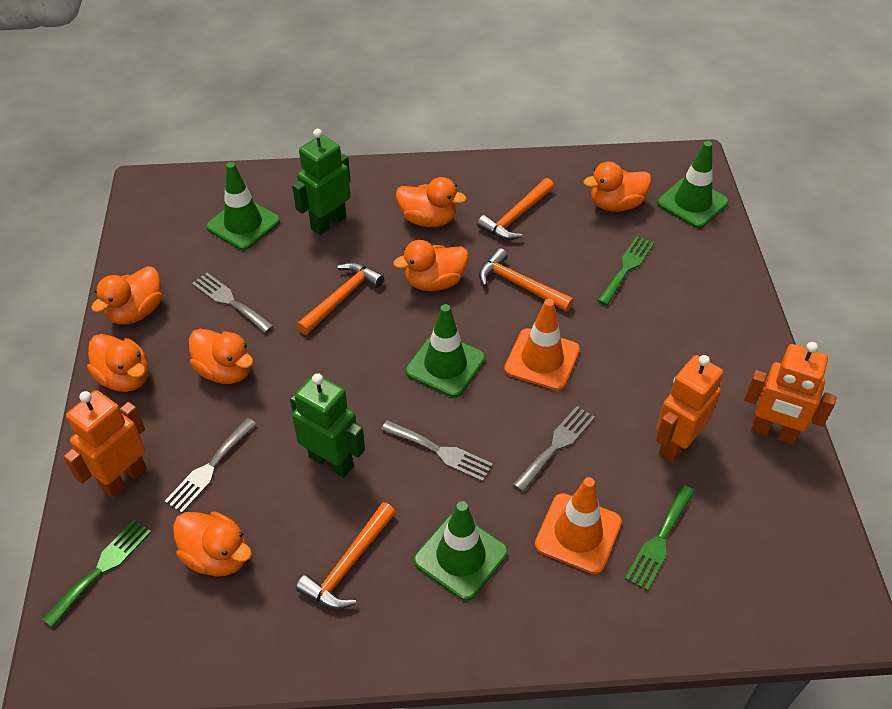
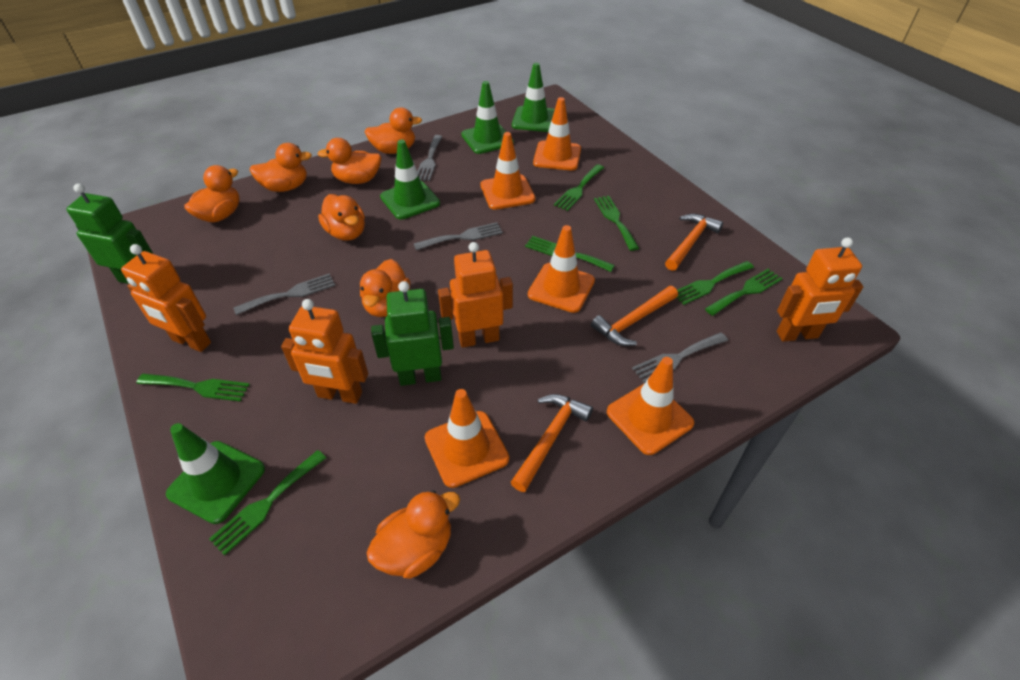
green fork: 3 -> 7
orange hammer: 4 -> 3
orange robot: 3 -> 4
orange traffic cone: 2 -> 5

